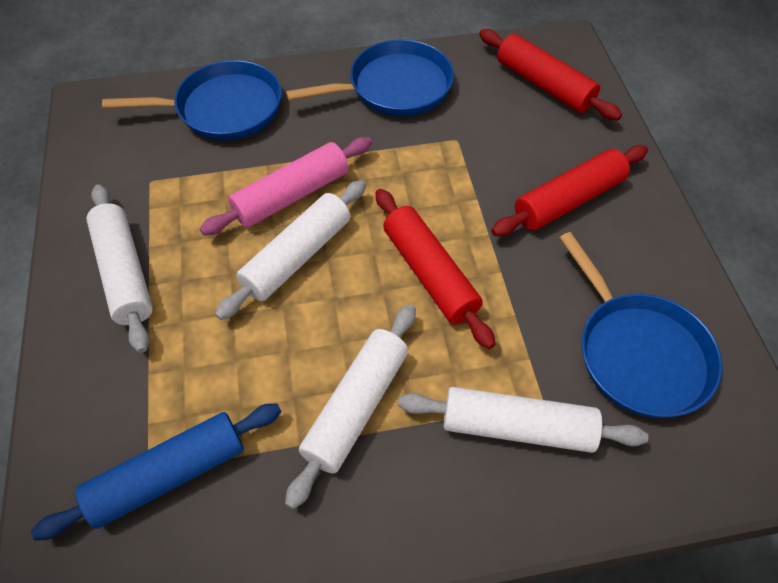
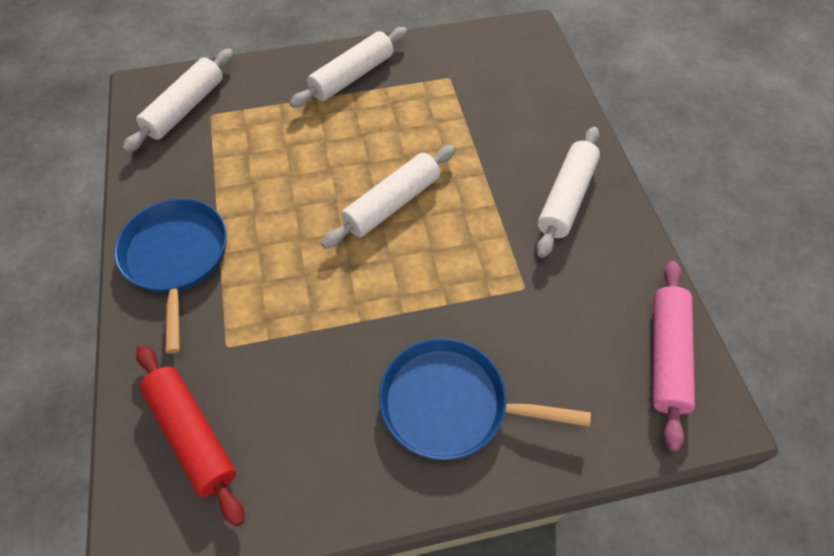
blue pan: 3 -> 2
blue rolling pin: 1 -> 0
red rolling pin: 3 -> 1

